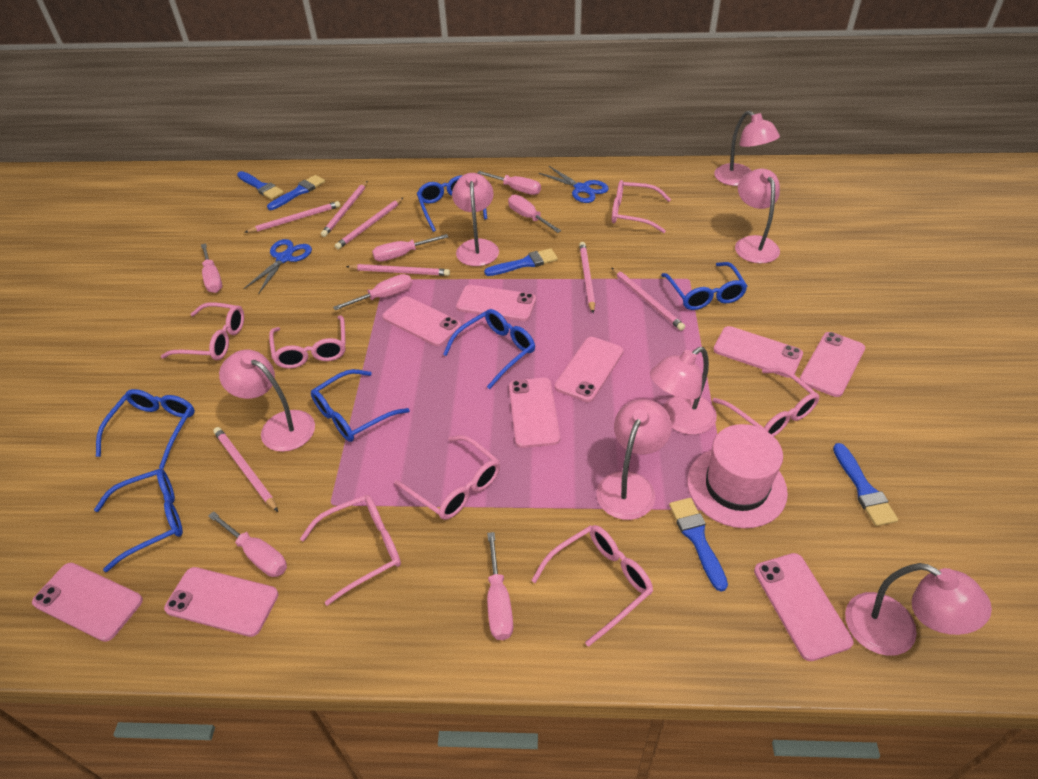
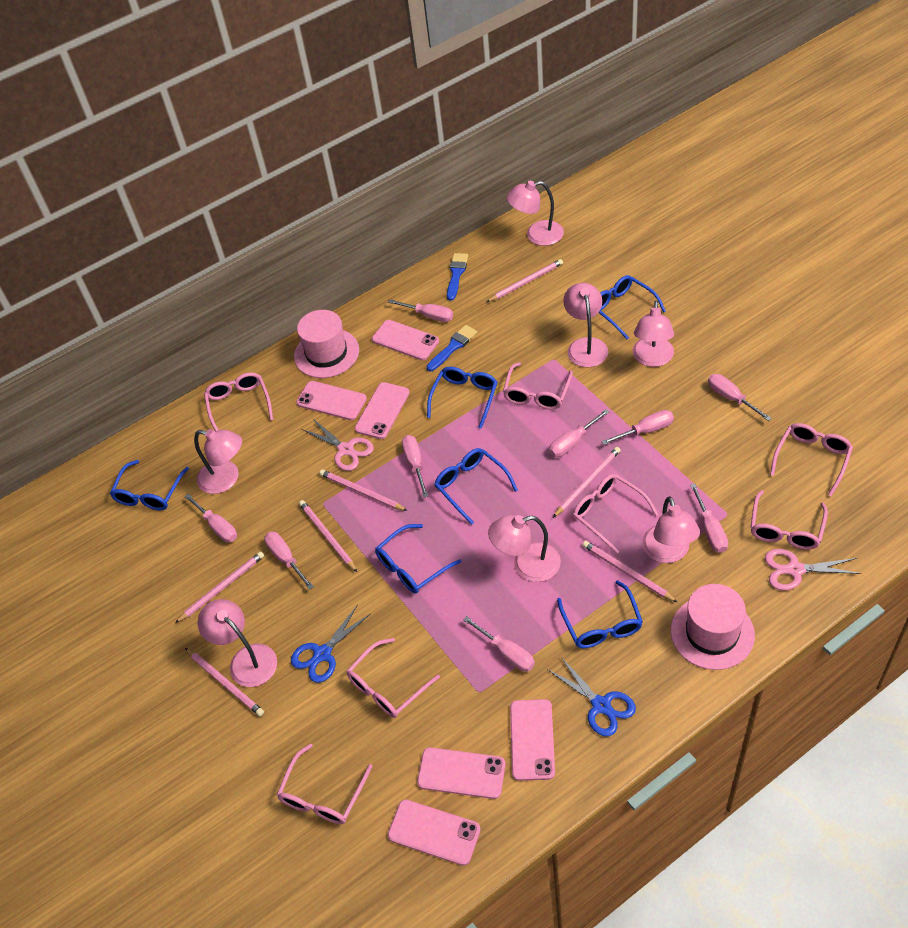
blue brush: 5 -> 2
pink hat: 1 -> 2
pink phone: 9 -> 6
pink scissors: 0 -> 2
pink screwdriver: 7 -> 9

